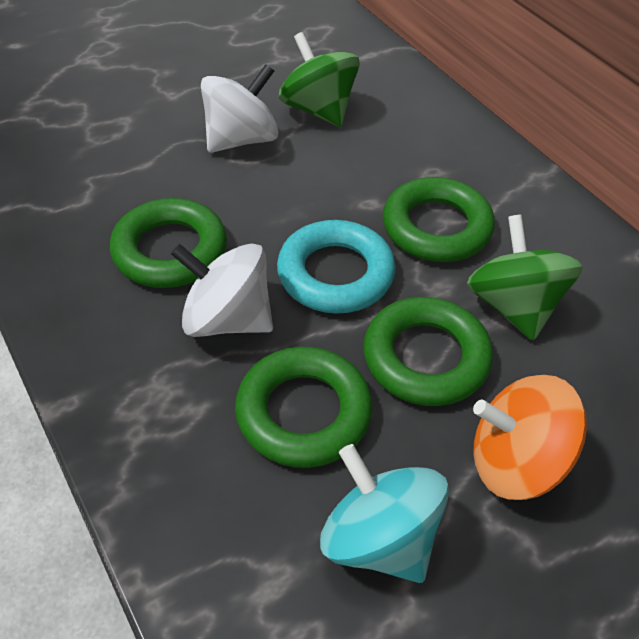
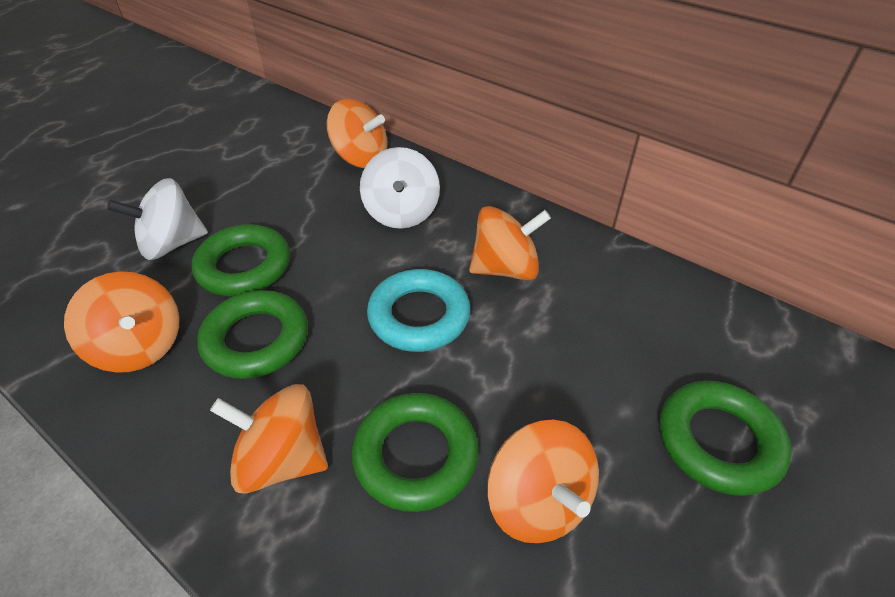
green spinning top: 2 -> 0
orange spinning top: 1 -> 5
turquoise spinning top: 1 -> 0

